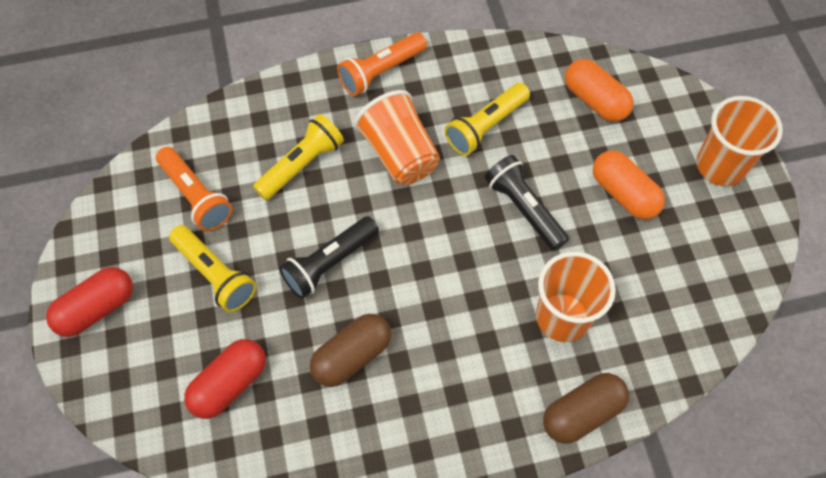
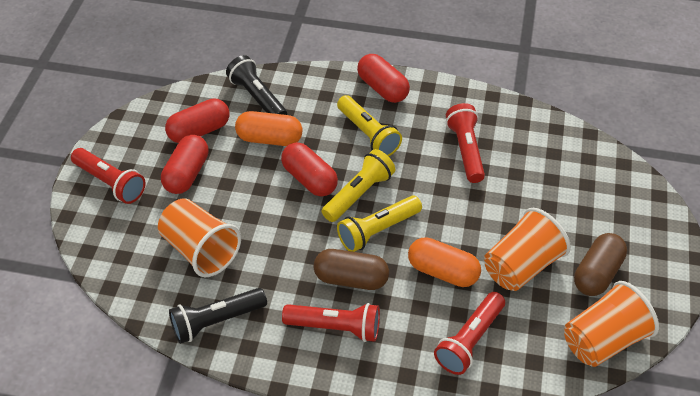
orange flashlight: 2 -> 0
red capsule: 2 -> 4
red flashlight: 0 -> 4

